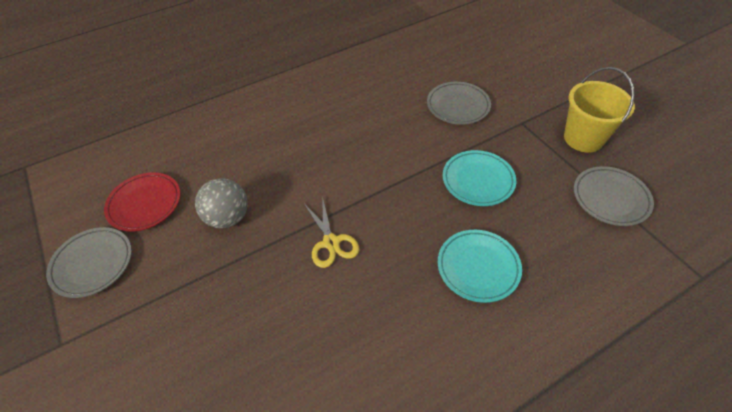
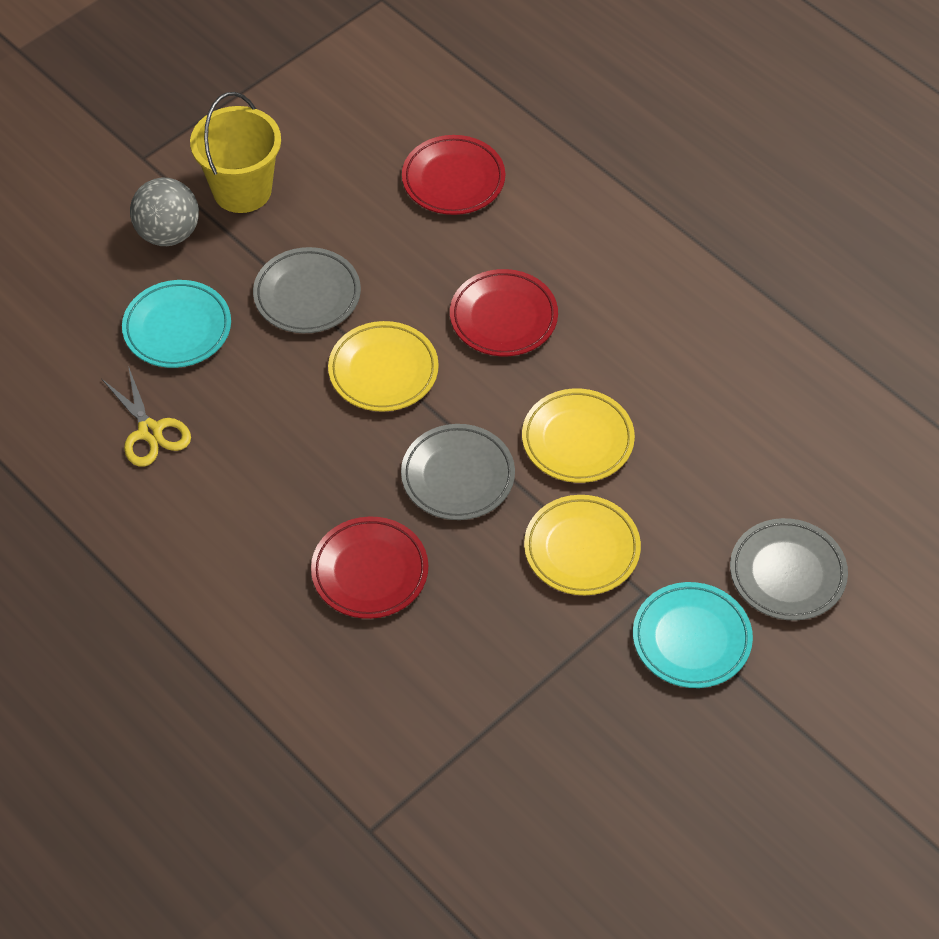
red plate: 1 -> 3
yellow plate: 0 -> 3

